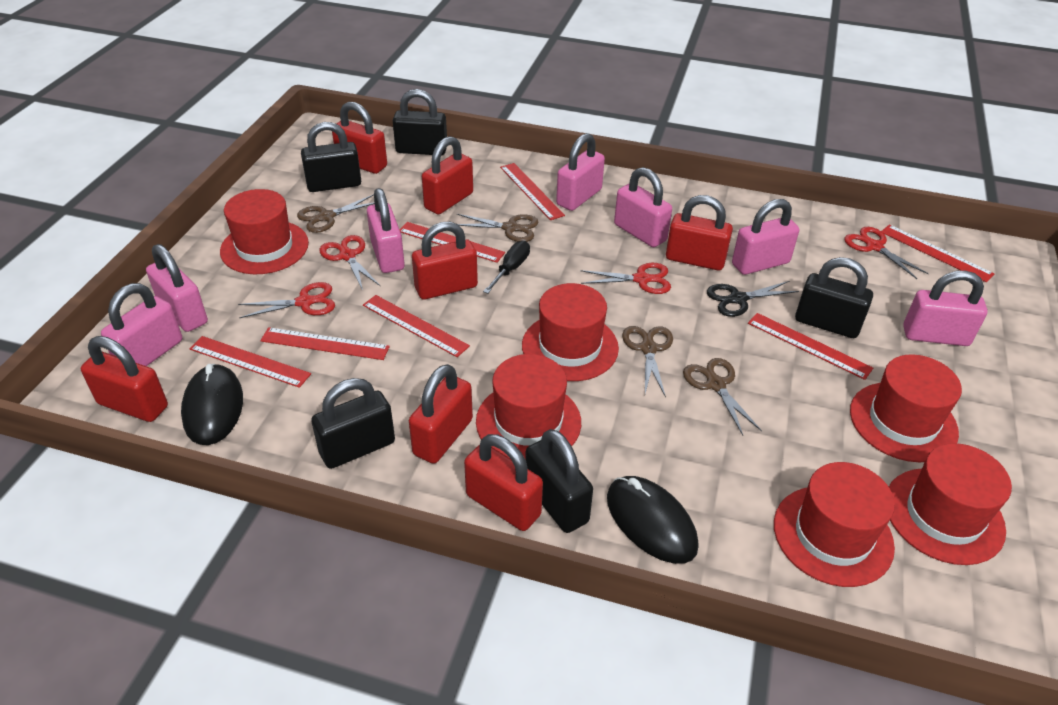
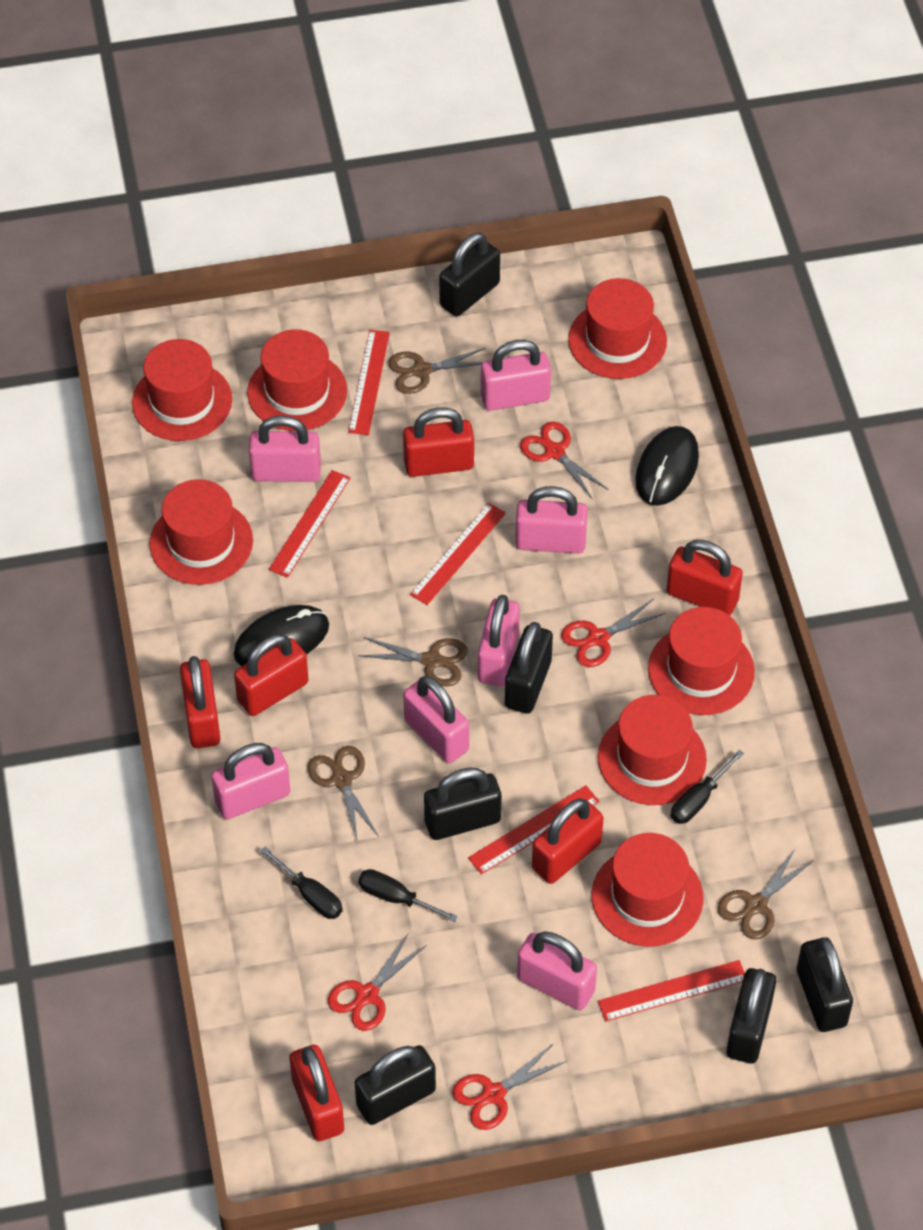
black padlock: 5 -> 6
black scissors: 1 -> 0
black screwdriver: 1 -> 3
red hat: 6 -> 7
red padlock: 7 -> 6
red ruler: 7 -> 5

